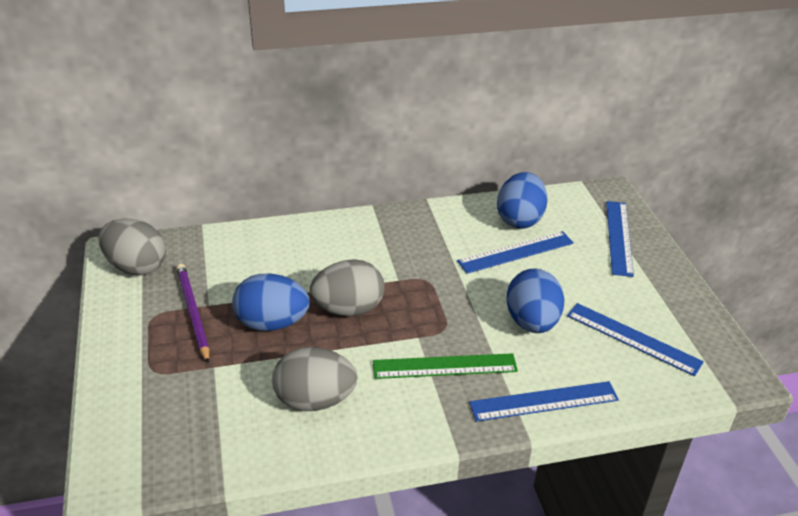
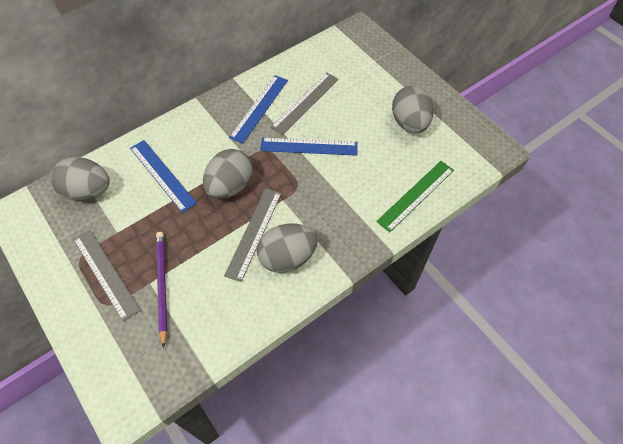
blue egg: 3 -> 0
blue ruler: 4 -> 3
grey egg: 3 -> 4
grey ruler: 0 -> 3

